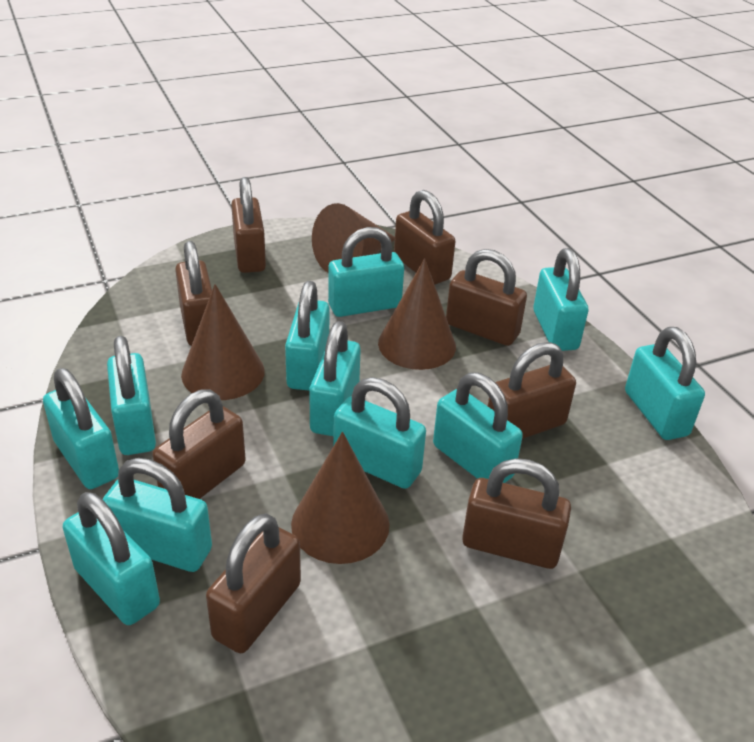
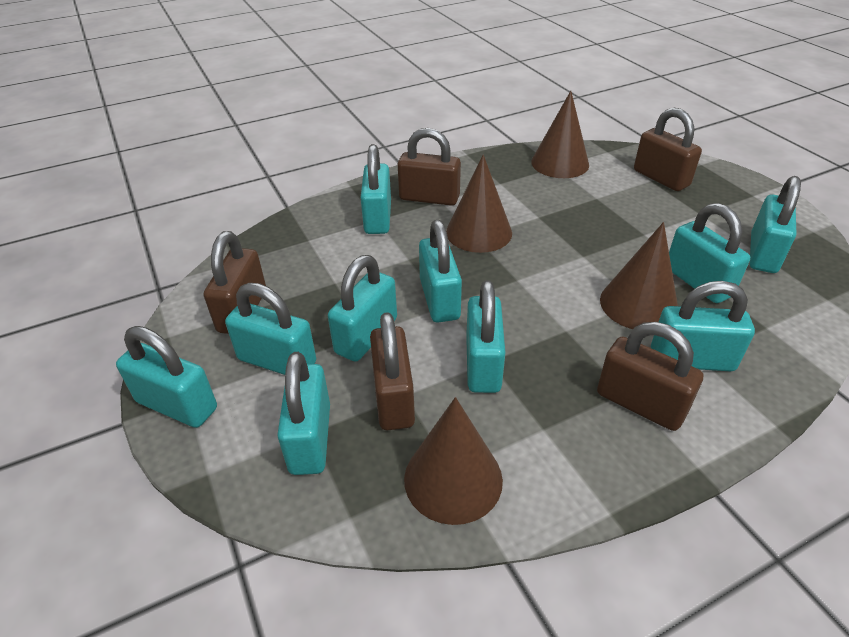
brown padlock: 8 -> 5
turquoise padlock: 11 -> 10

